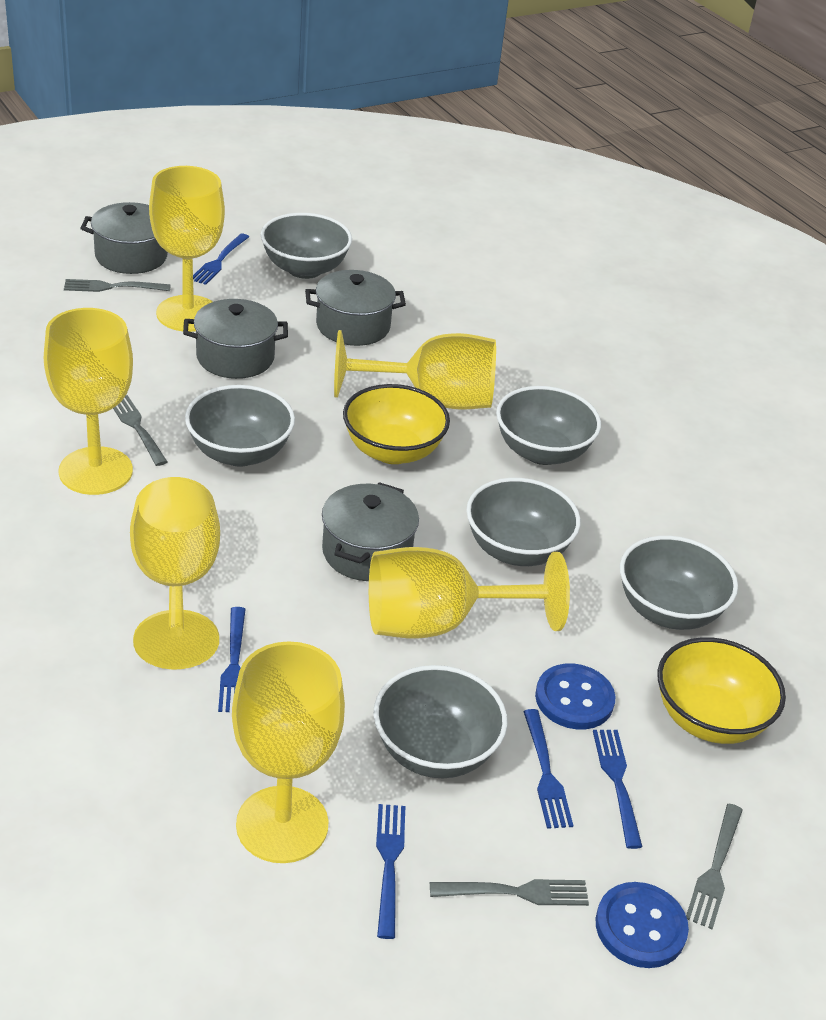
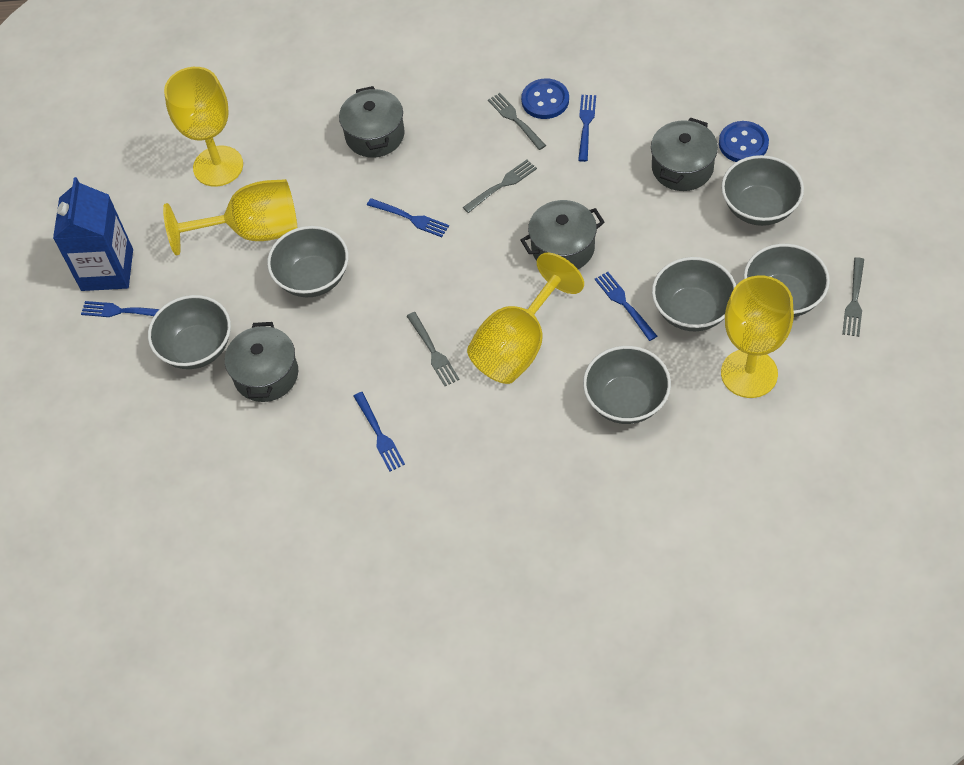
blue carton: 0 -> 1
yellow bowl: 2 -> 0
yellow goblet: 6 -> 4

